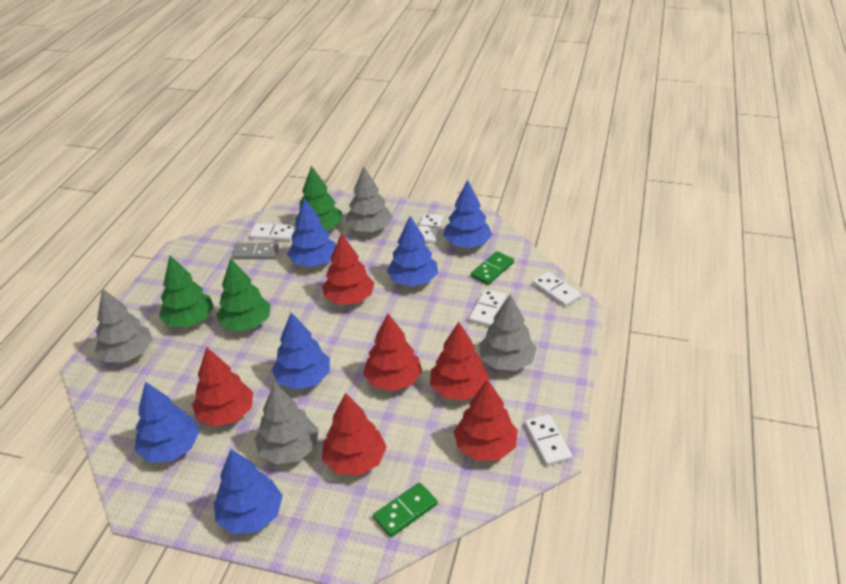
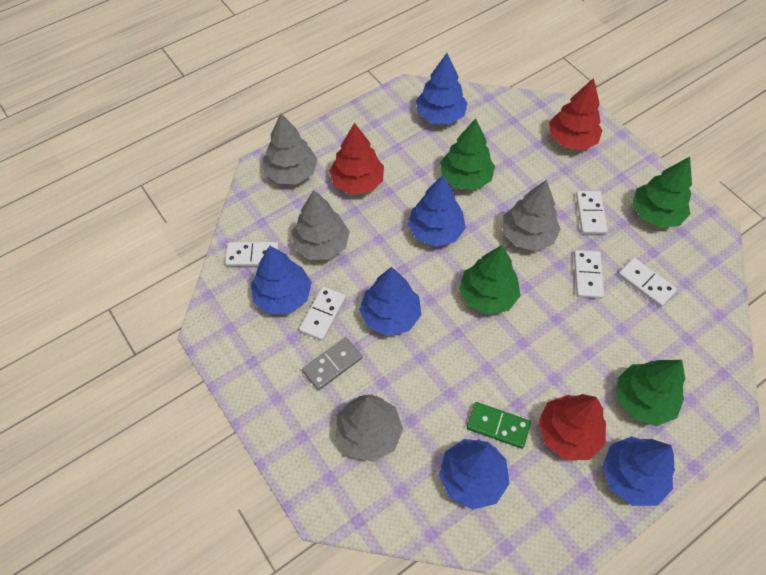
green domino: 2 -> 1
green tree: 3 -> 4
red tree: 6 -> 3

